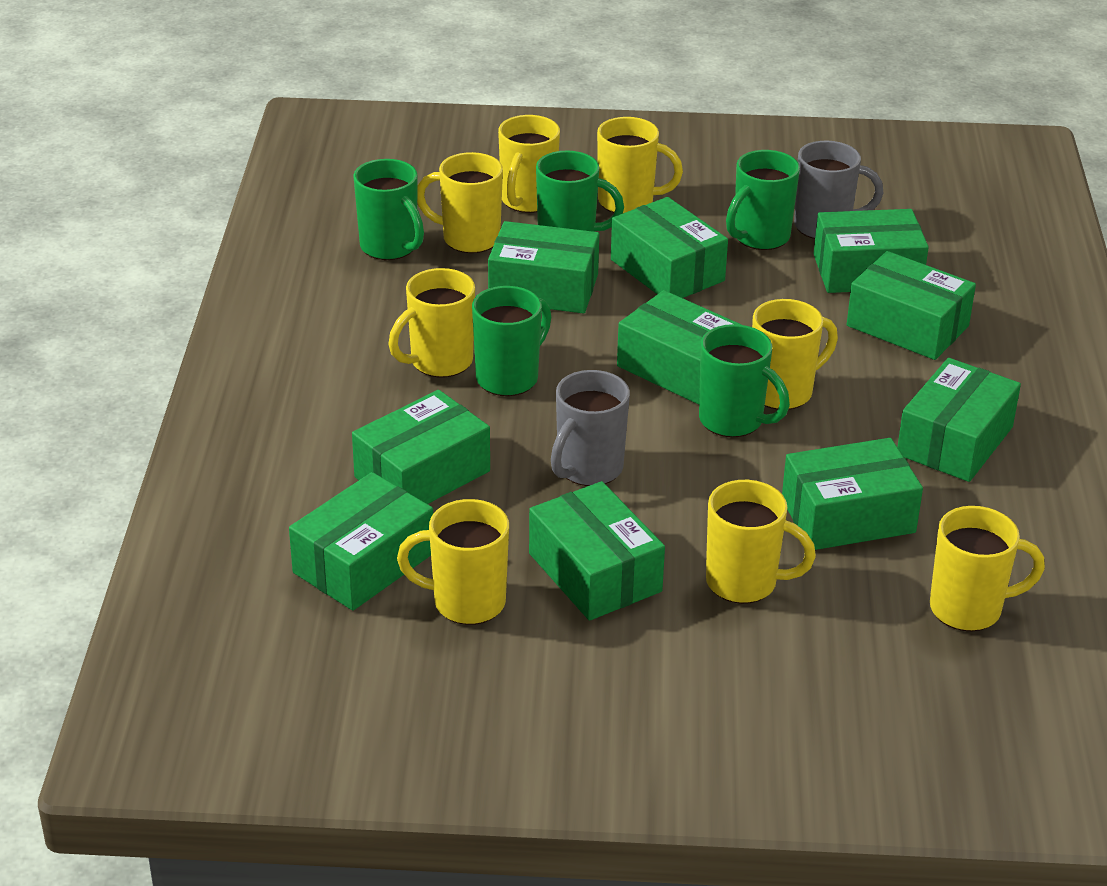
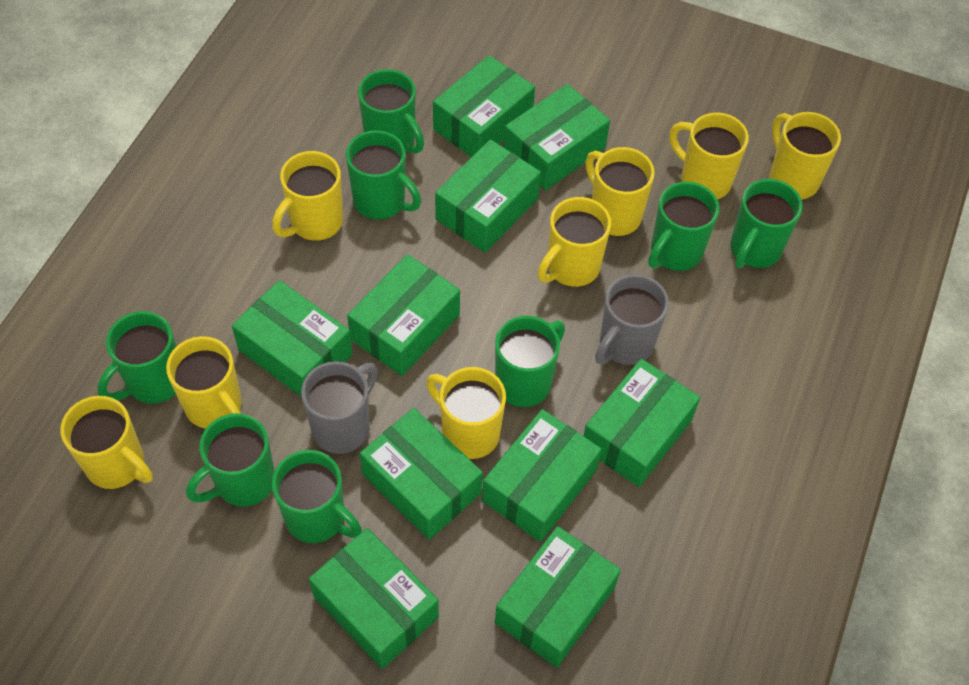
green mug: 5 -> 8

